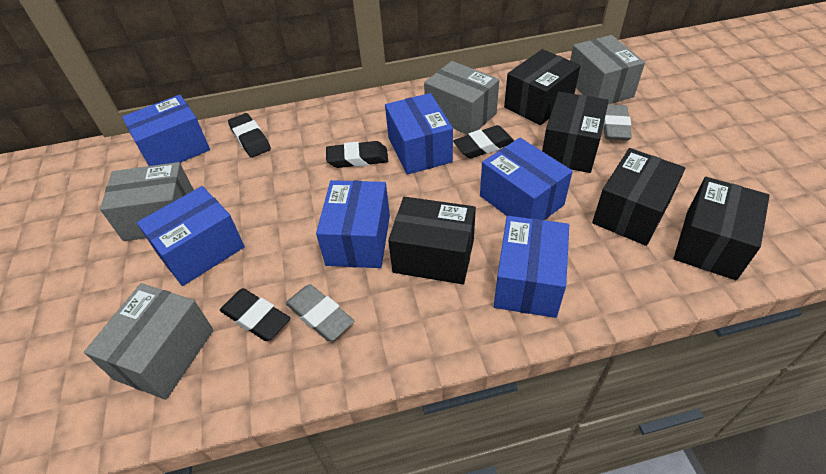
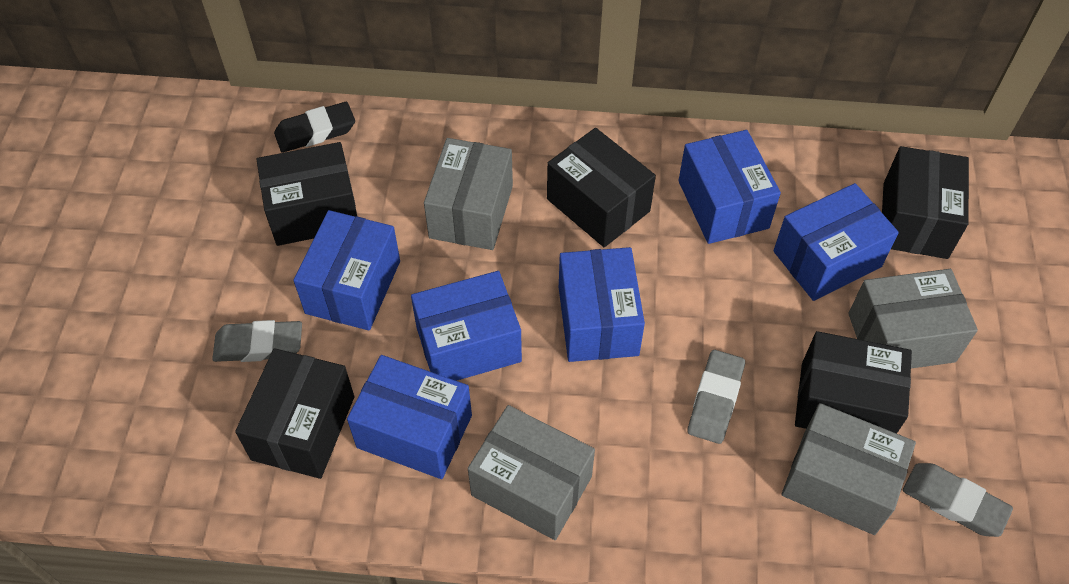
black eraser: 4 -> 1
grey eraser: 2 -> 3

